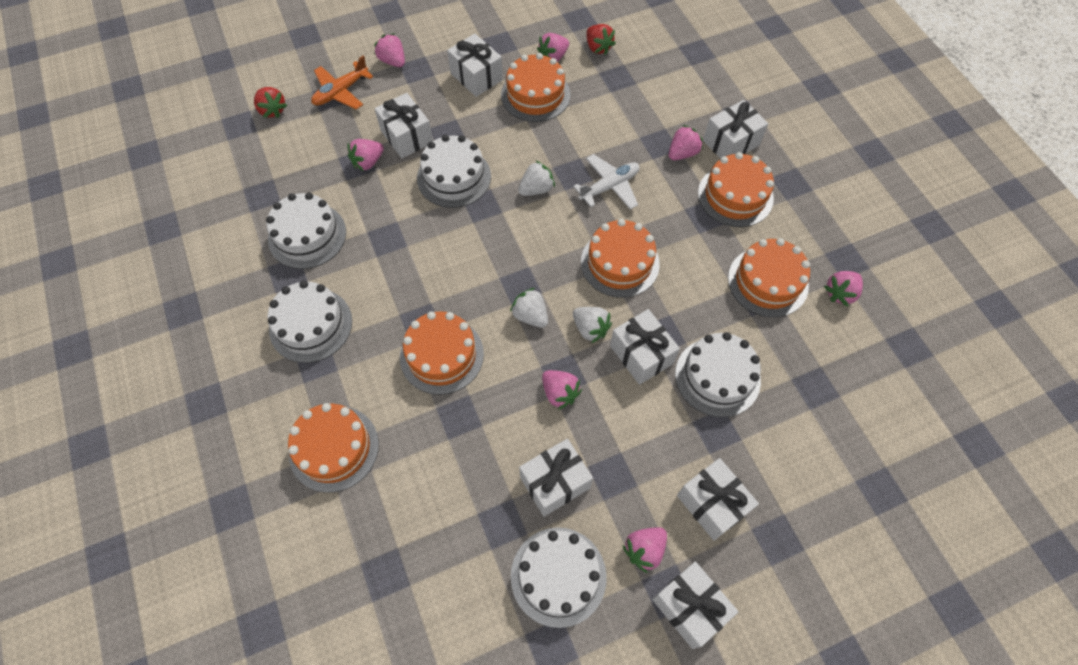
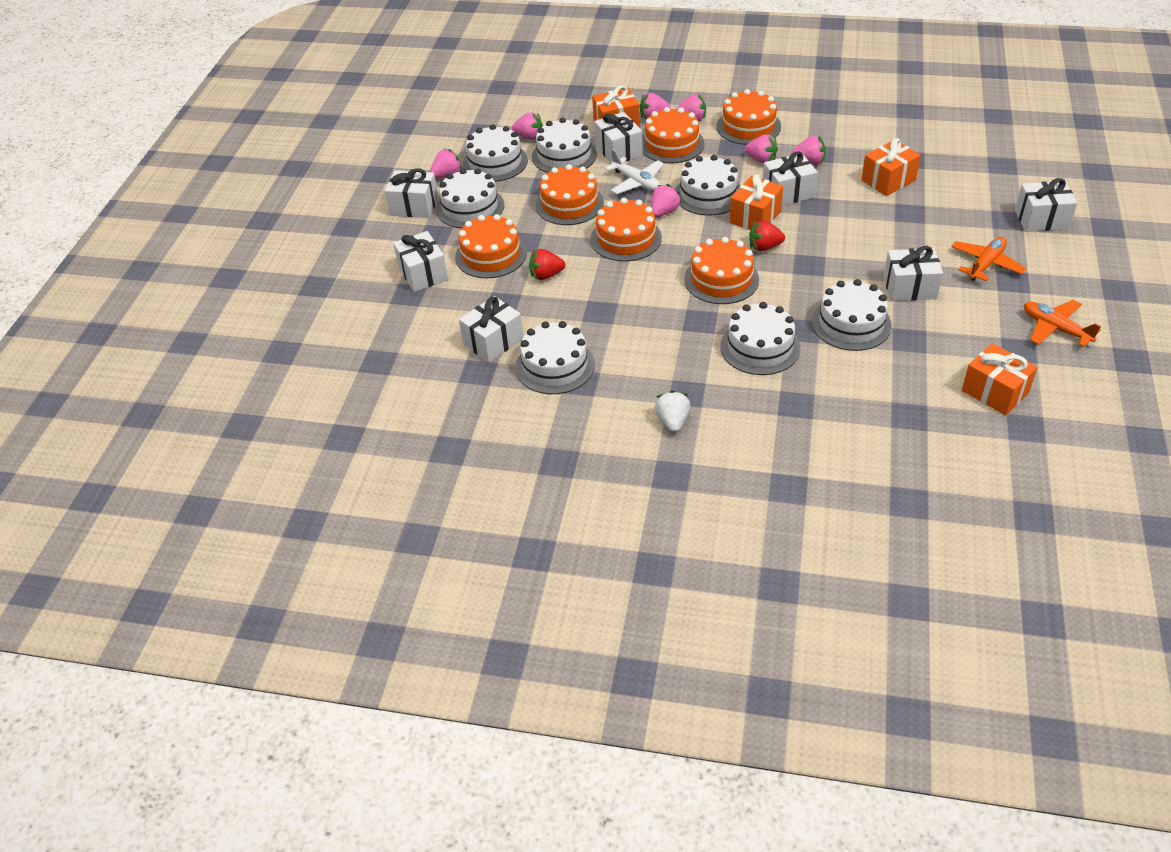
orange gift: 0 -> 4
orange plane: 1 -> 2
white cake: 5 -> 7
white strawberry: 3 -> 1

